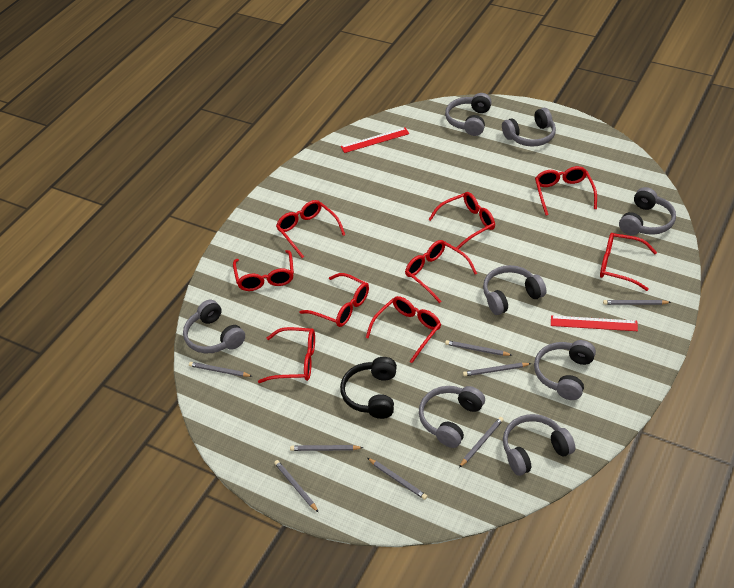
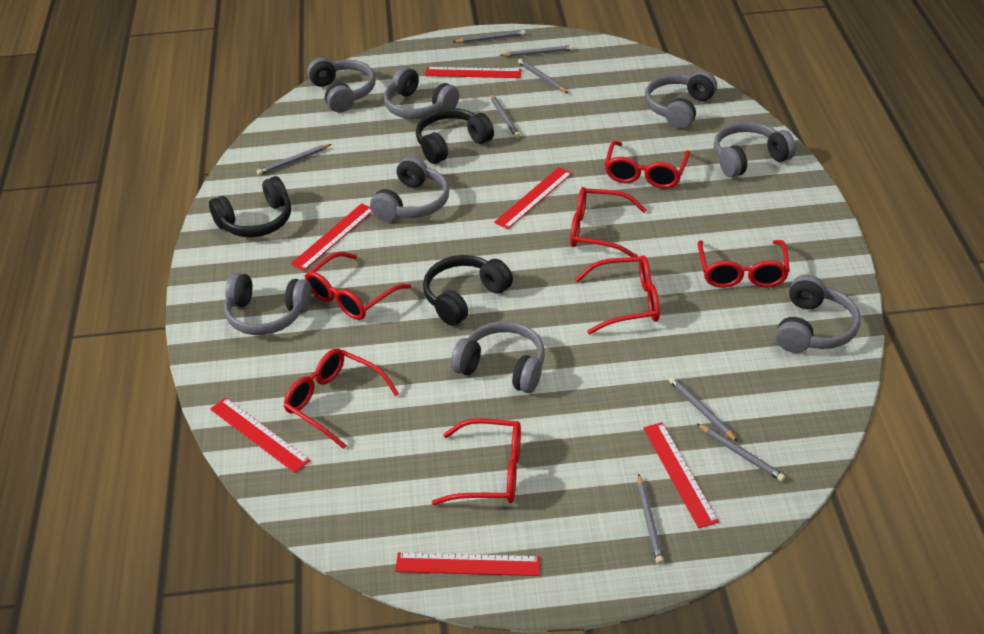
black headphones: 1 -> 3
red glasses: 9 -> 7
red ruler: 2 -> 6

